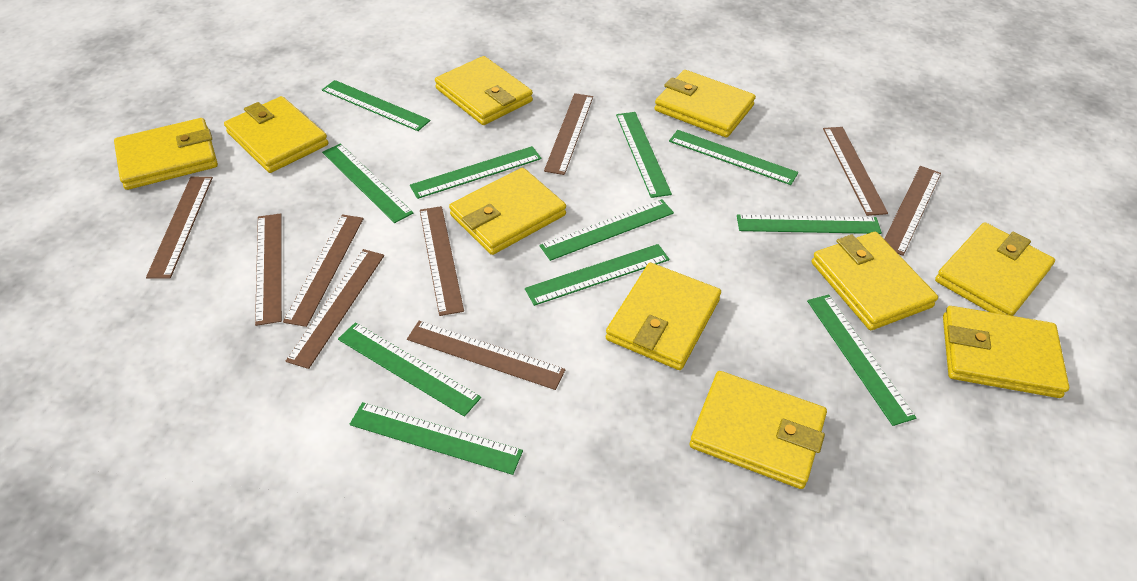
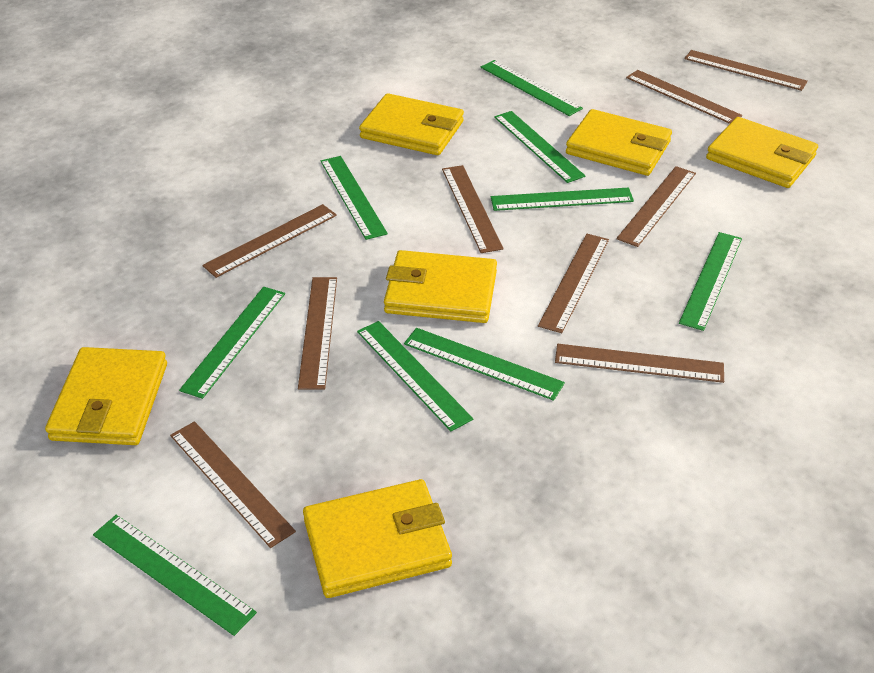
green ruler: 11 -> 9
yellow wallet: 10 -> 6

